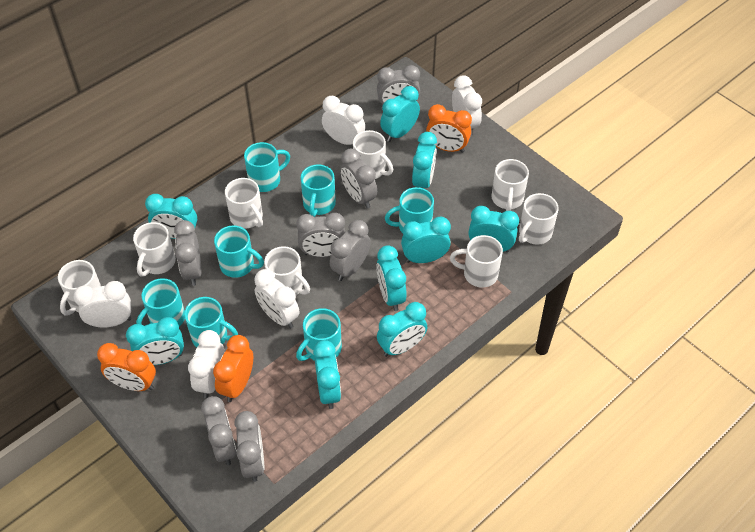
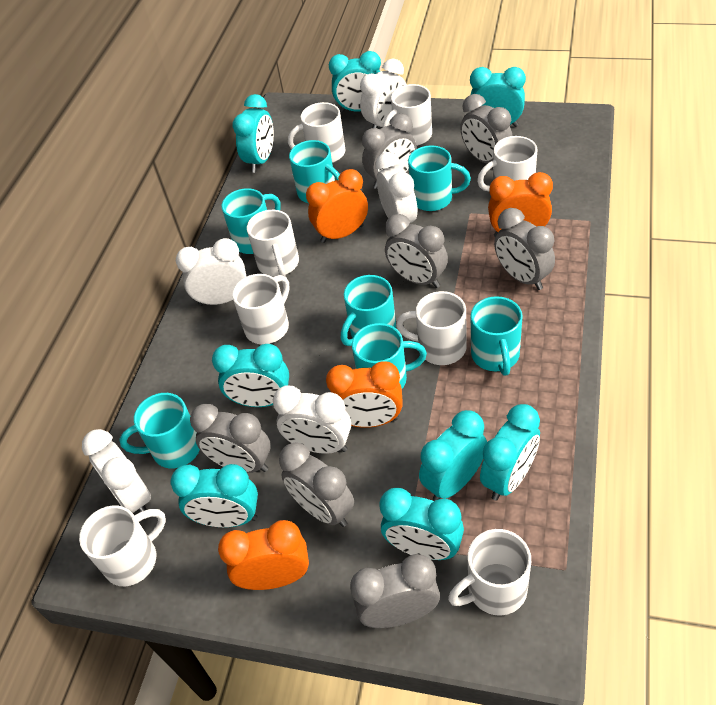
orange clock: 3 -> 4
turquoise clock: 9 -> 8

